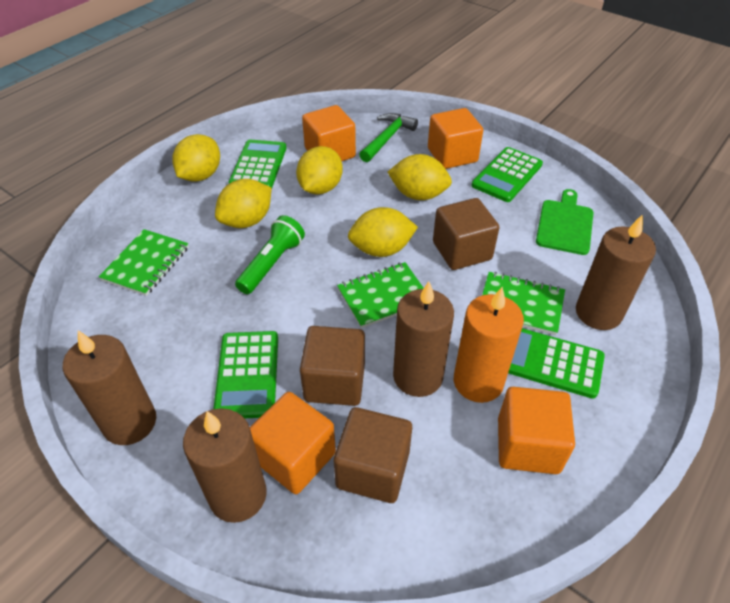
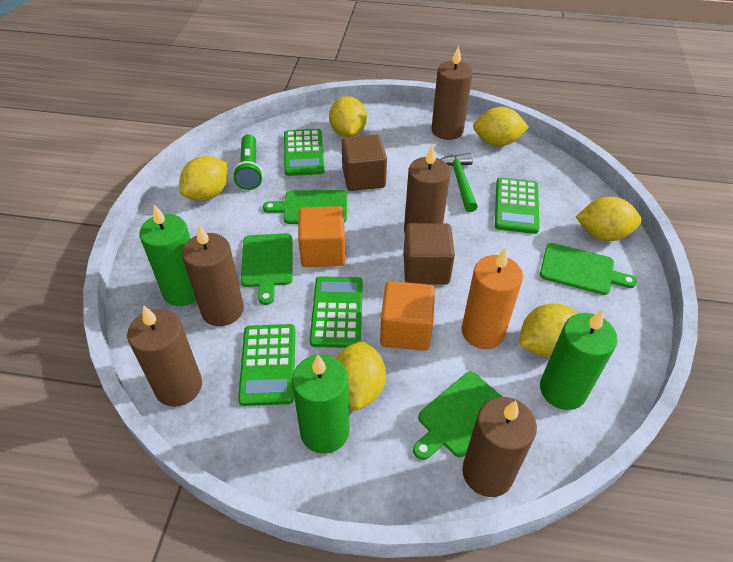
brown candle: 4 -> 5
brown cube: 3 -> 2
green candle: 0 -> 3
green cutting board: 1 -> 4
green notebook: 3 -> 0
orange cube: 4 -> 2
yellow lemon: 5 -> 6

